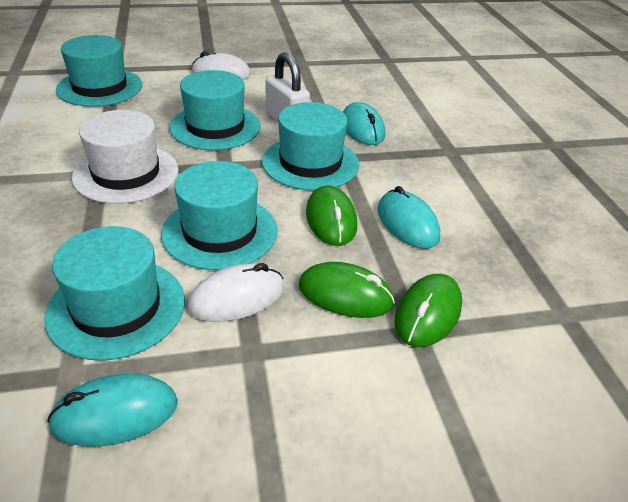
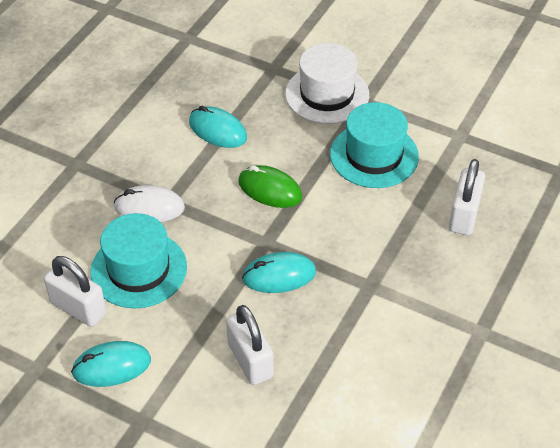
green mouse: 3 -> 1
turquoise hat: 5 -> 2
white mouse: 2 -> 1
white padlock: 1 -> 3

